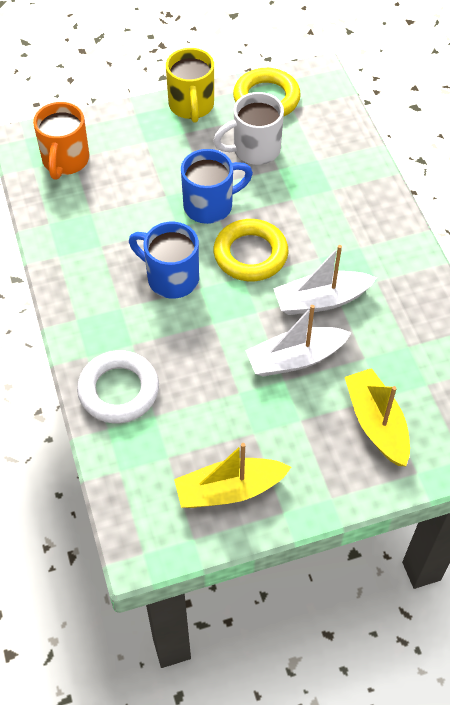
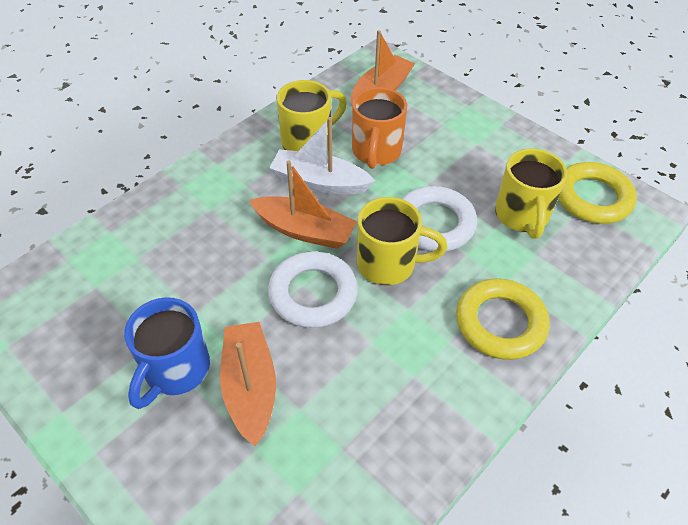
blue mug: 2 -> 1
orange boat: 0 -> 3
white boat: 2 -> 1
white mug: 1 -> 0
white ring: 1 -> 2
yellow boat: 2 -> 0
yellow mug: 1 -> 3

